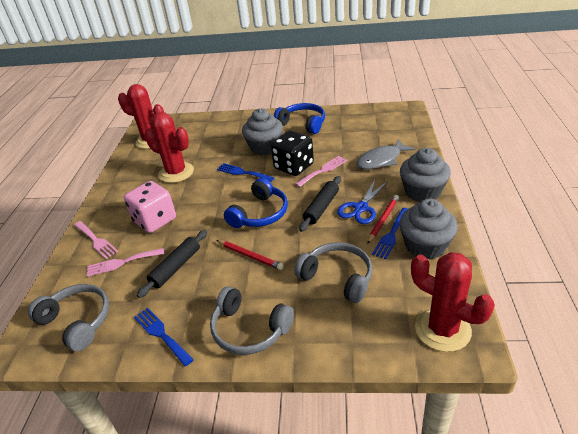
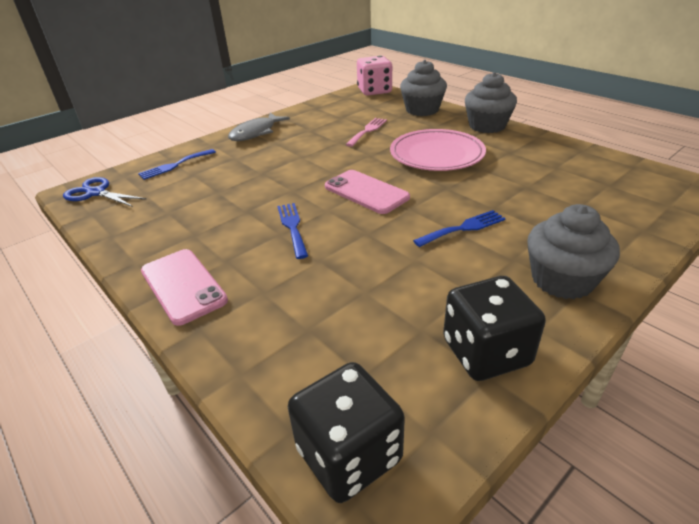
black dice: 1 -> 2
black rolling pin: 2 -> 0
blue headphones: 2 -> 0
grey headphones: 3 -> 0
pink fork: 3 -> 1
pink phone: 0 -> 2
pink plate: 0 -> 1
red cactus: 3 -> 0
red pencil: 2 -> 0

